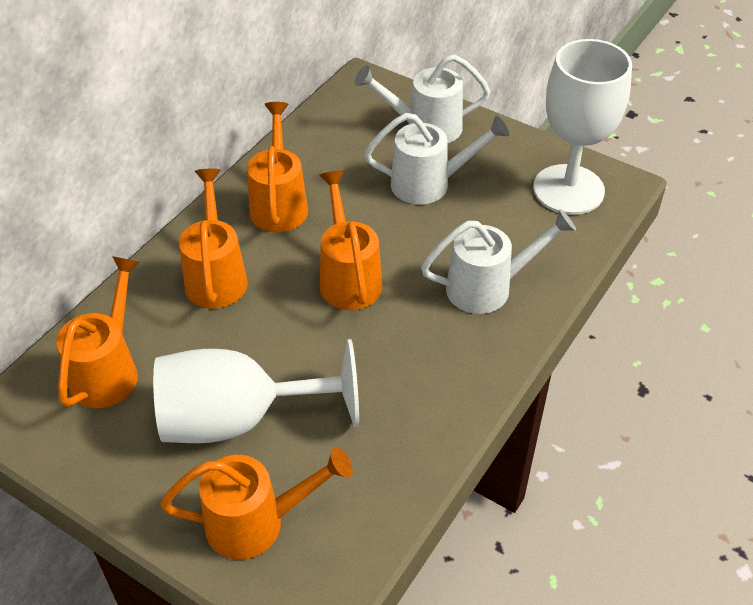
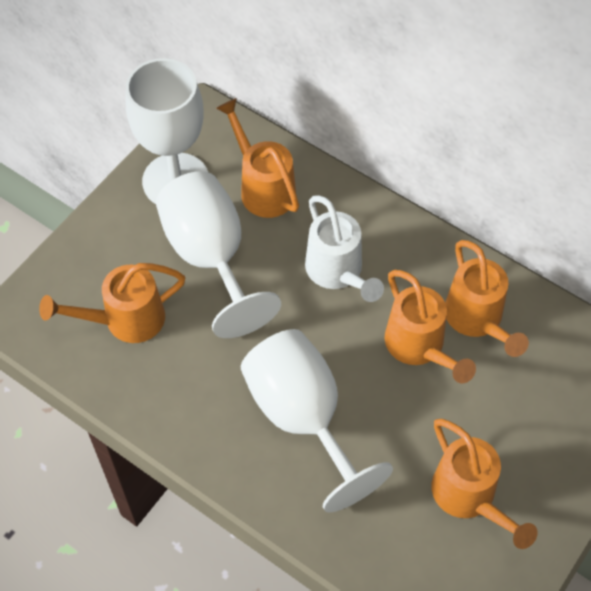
white goblet: 2 -> 3
white watering can: 3 -> 1

